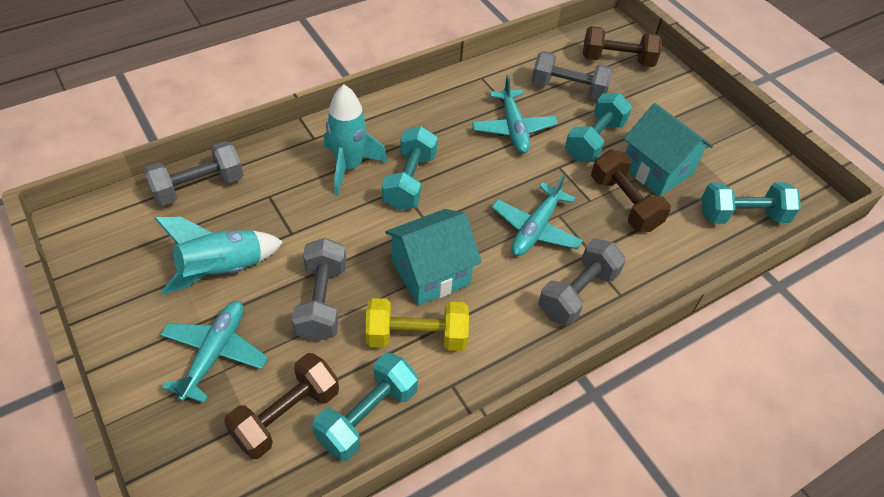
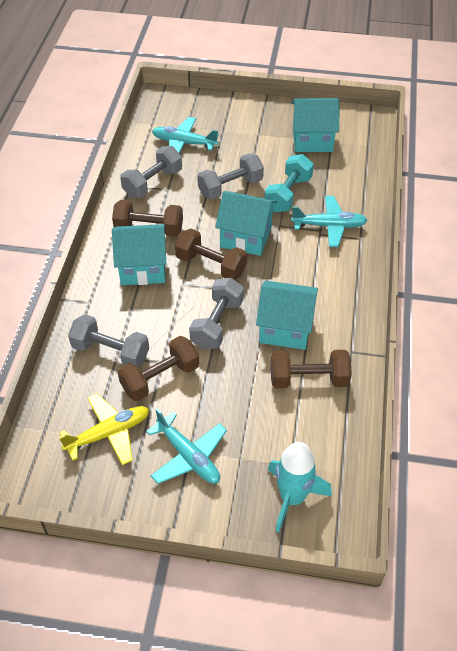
brown dumbbell: 3 -> 4
turquoise dumbbell: 4 -> 1
turquoise house: 2 -> 4
turquoise rocket: 2 -> 1
yellow dumbbell: 1 -> 0
yellow plane: 0 -> 1

